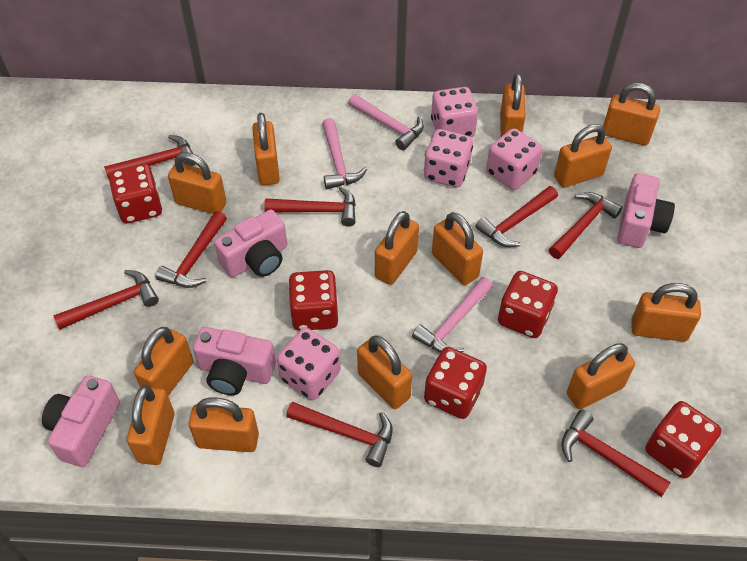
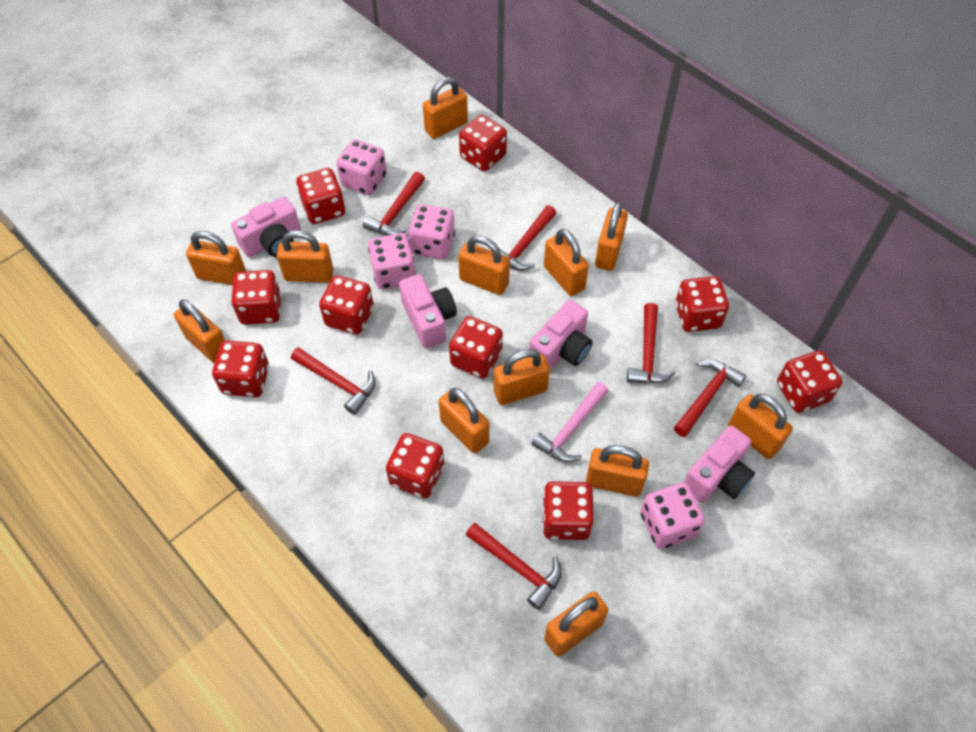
orange padlock: 13 -> 12
pink hammer: 3 -> 1
red dice: 5 -> 10
red hammer: 8 -> 6

